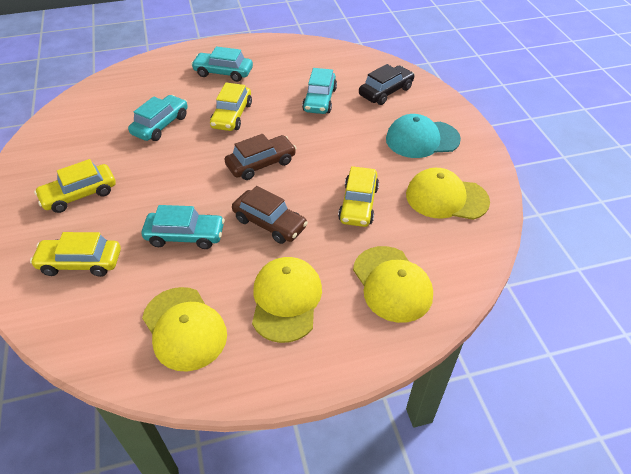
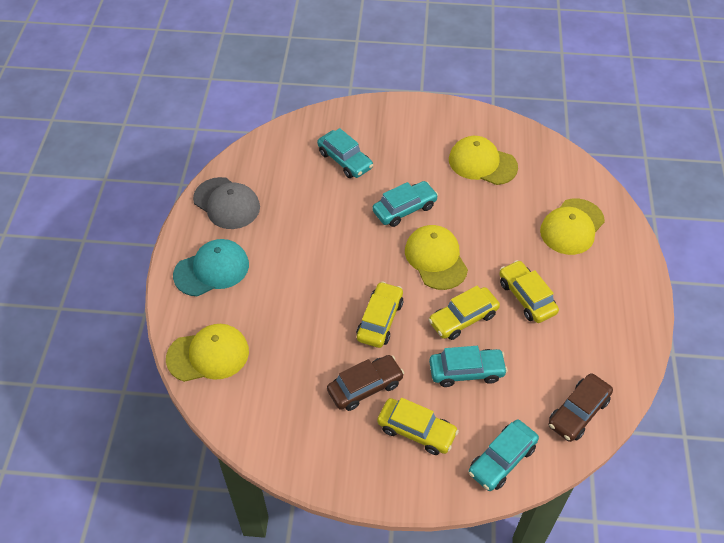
black car: 1 -> 0
grey cap: 0 -> 1

